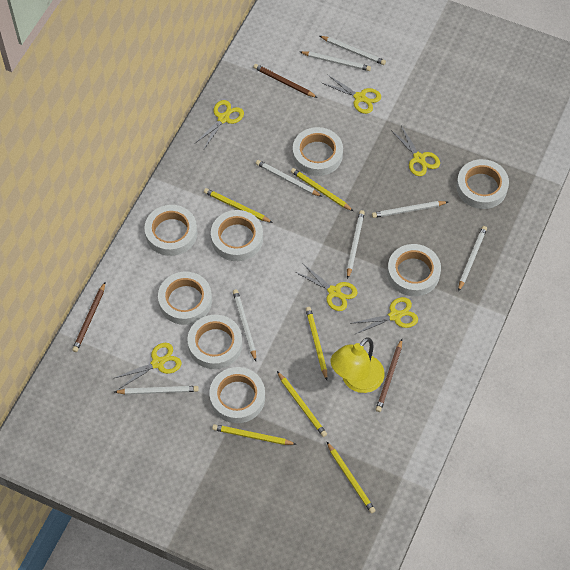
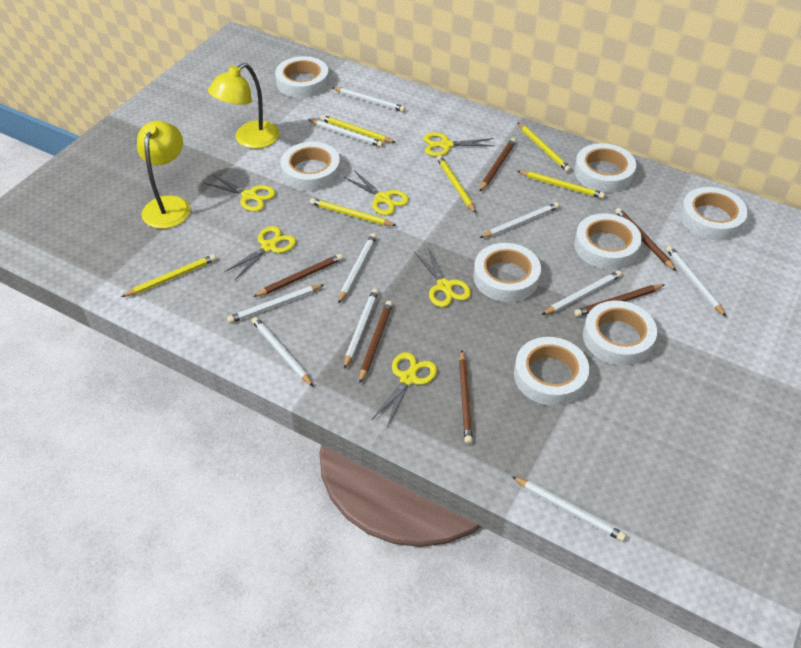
brown pencil: 3 -> 6
white pencil: 8 -> 10
yellow lamp: 1 -> 2

